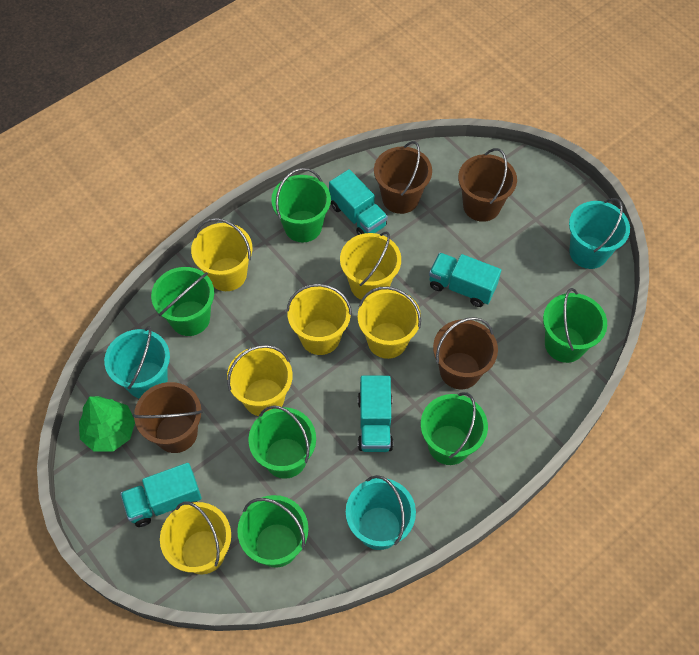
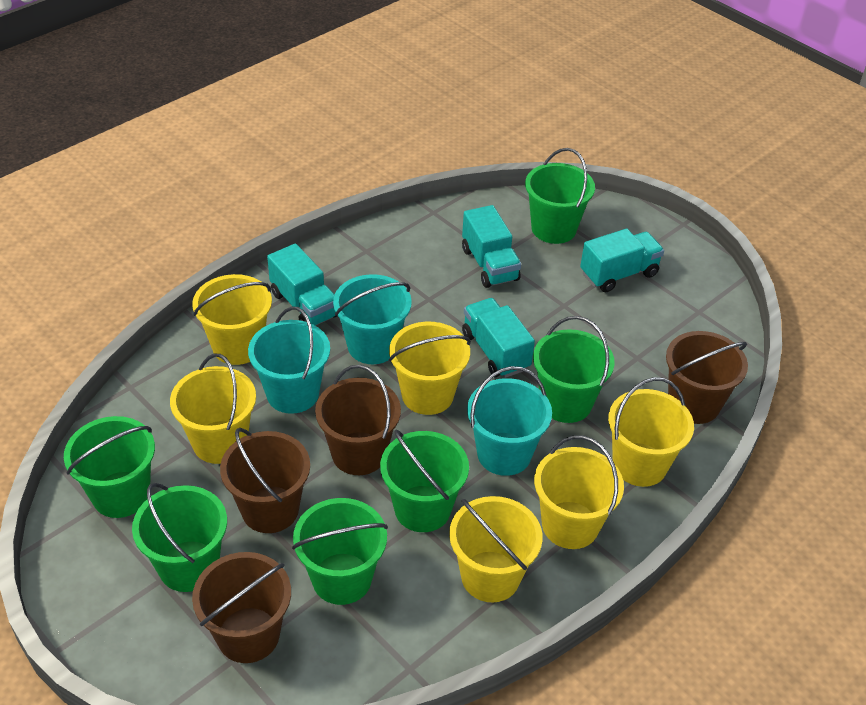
green tree: 1 -> 0

